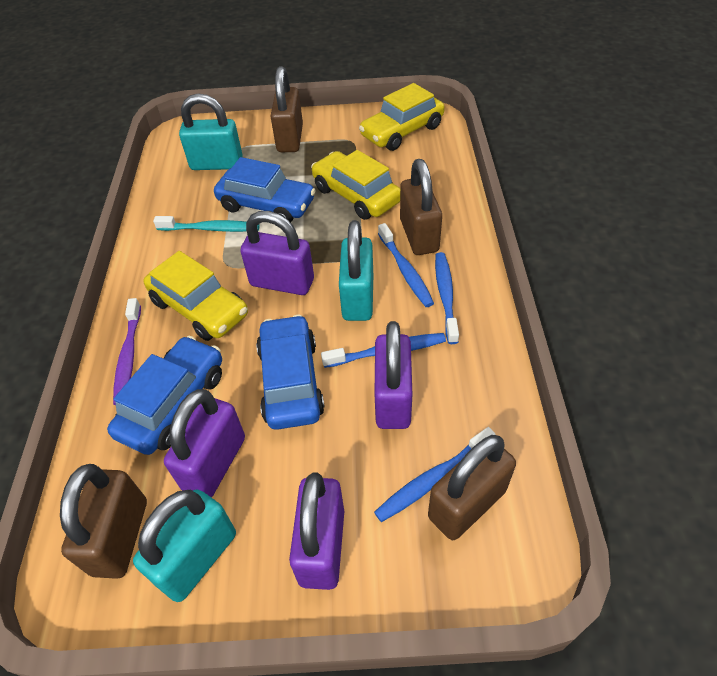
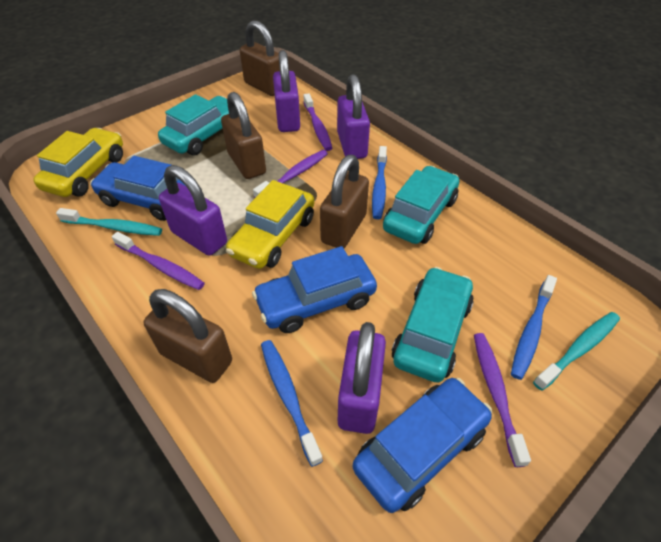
blue toothbrush: 4 -> 3
purple toothbrush: 1 -> 4
turquoise car: 0 -> 3
turquoise padlock: 3 -> 0
turquoise toothbrush: 1 -> 2
yellow car: 3 -> 2

